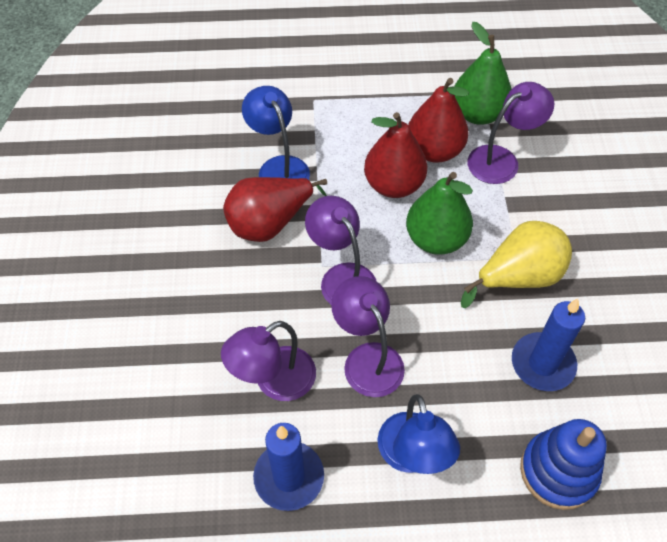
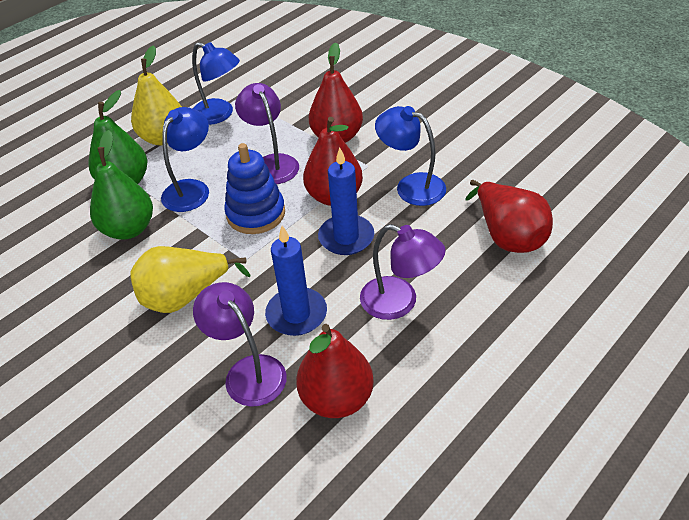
blue lamp: 2 -> 3
purple lamp: 4 -> 3
red pear: 3 -> 4
yellow pear: 1 -> 2

